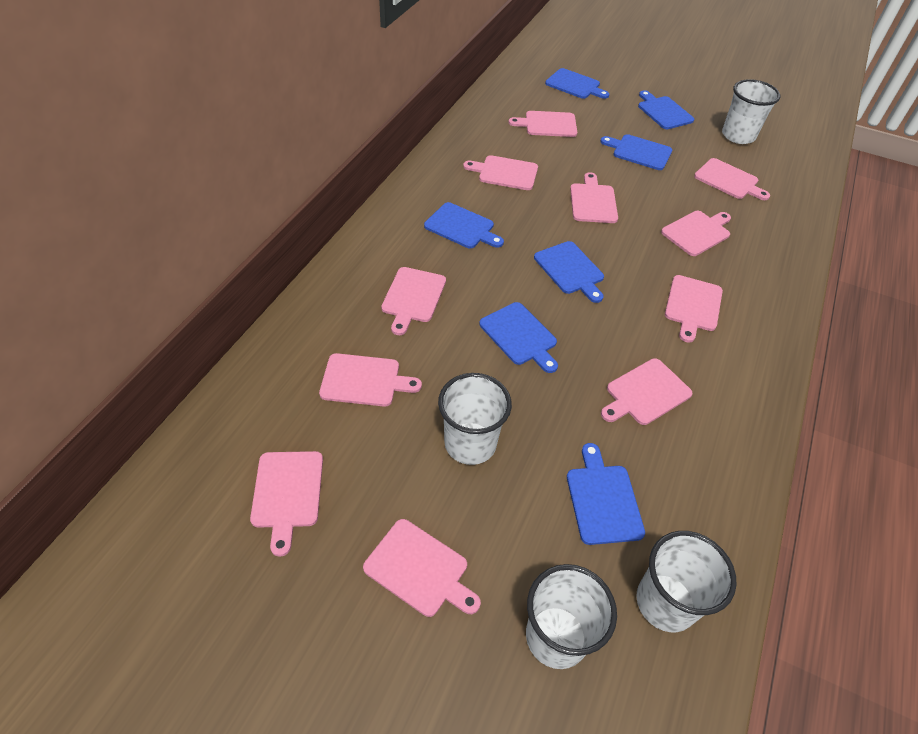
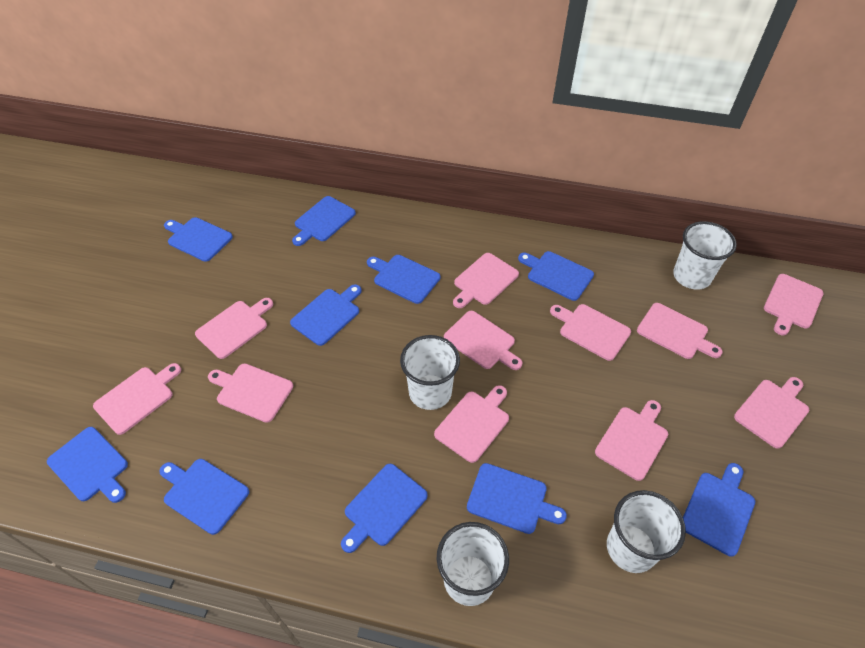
blue cutting board: 7 -> 10

